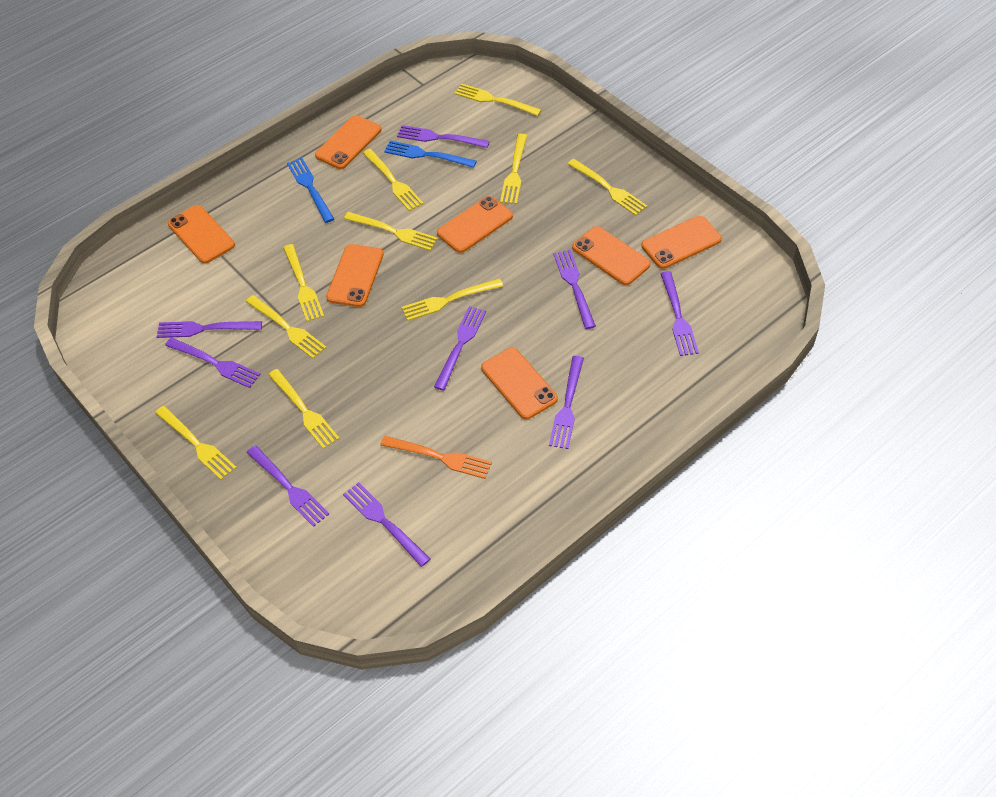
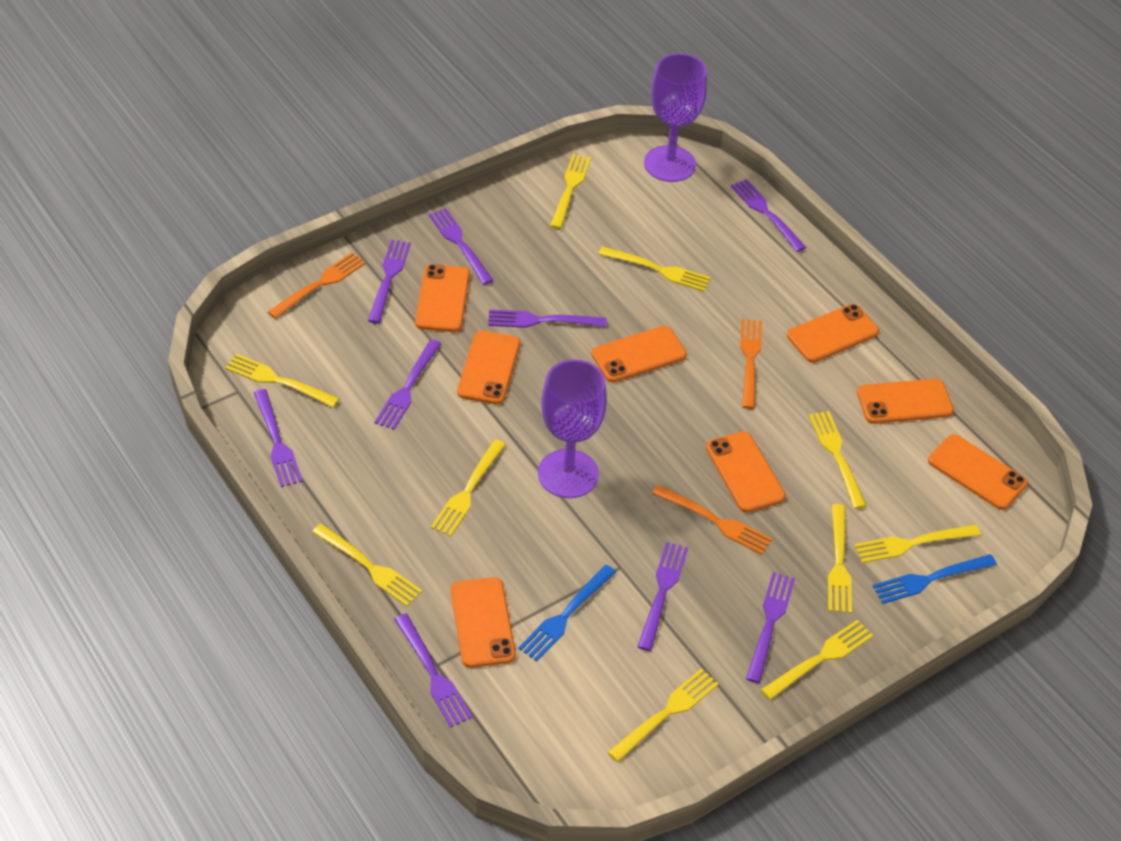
orange fork: 1 -> 3
orange phone: 7 -> 8
purple goblet: 0 -> 2

